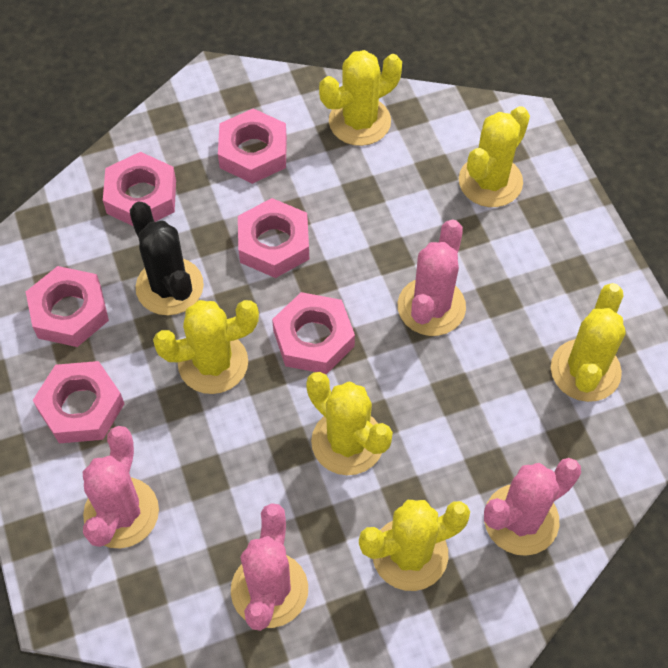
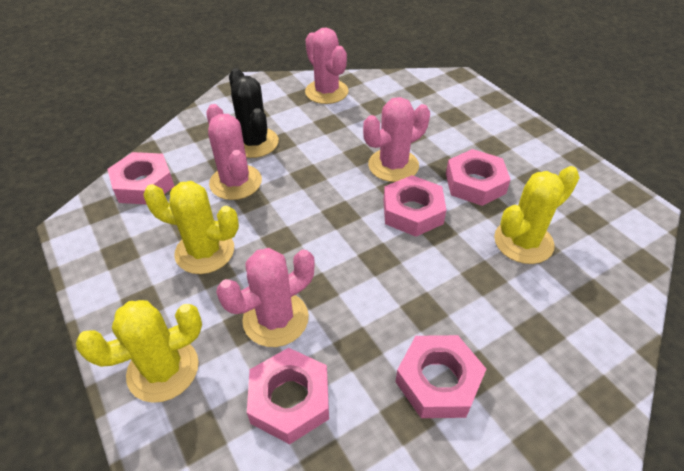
pink nut: 6 -> 5
yellow cactus: 6 -> 3

